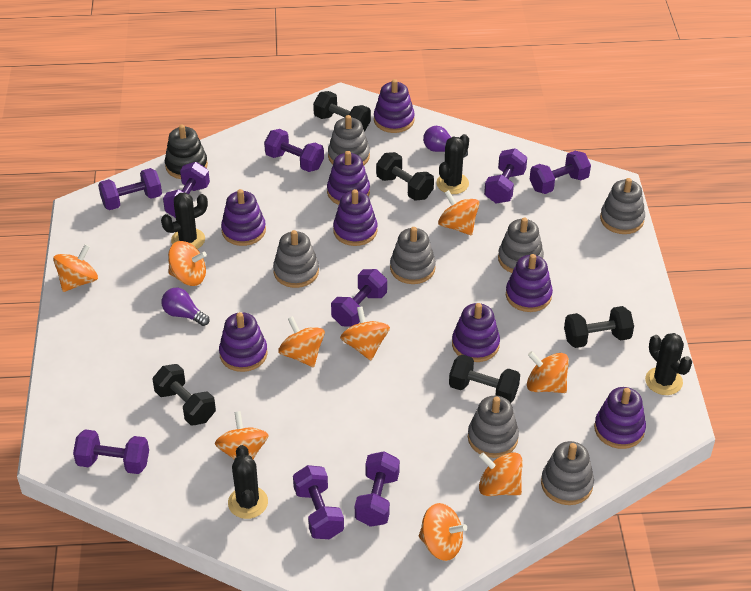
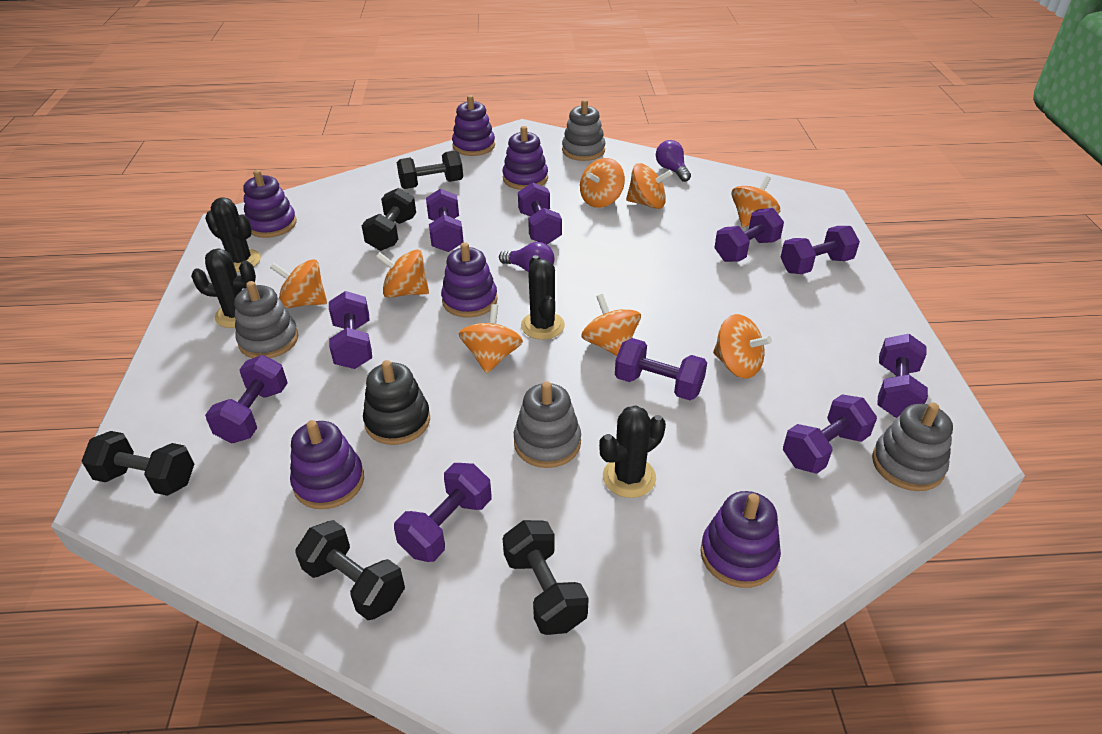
grey stacking toy: 7 -> 4
orange spinning top: 9 -> 8
purple dumbbell: 9 -> 10
purple stacking toy: 8 -> 6

